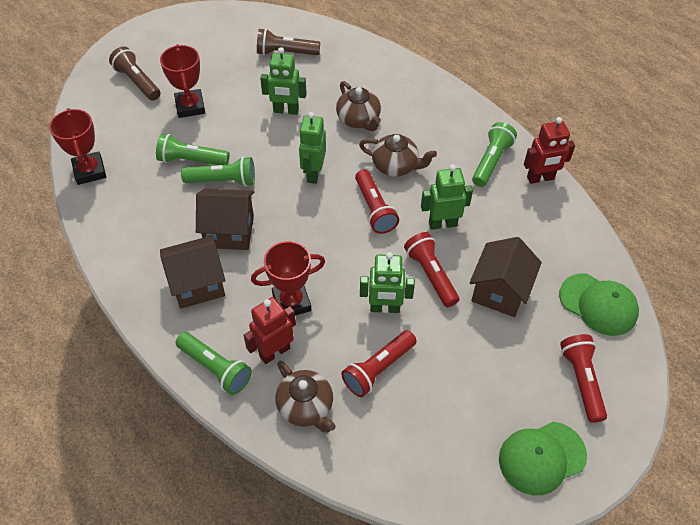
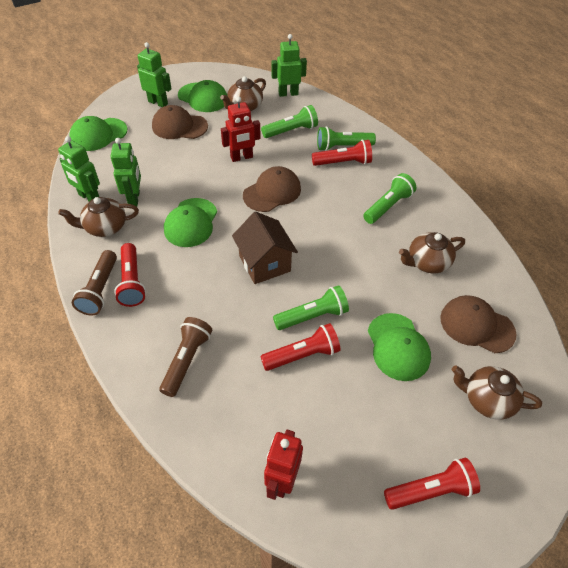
brown cap: 0 -> 3
brown house: 3 -> 1
brown teapot: 3 -> 4
green cap: 2 -> 4
red trophy: 3 -> 0

